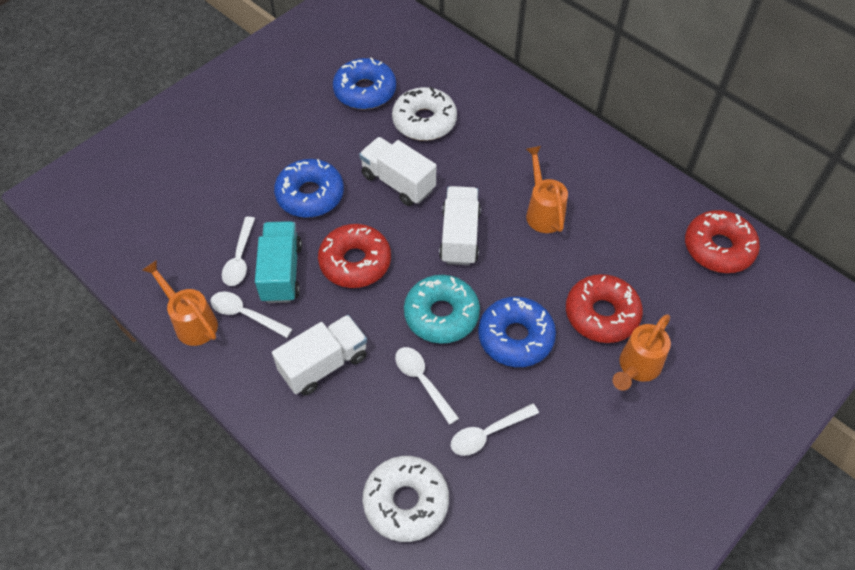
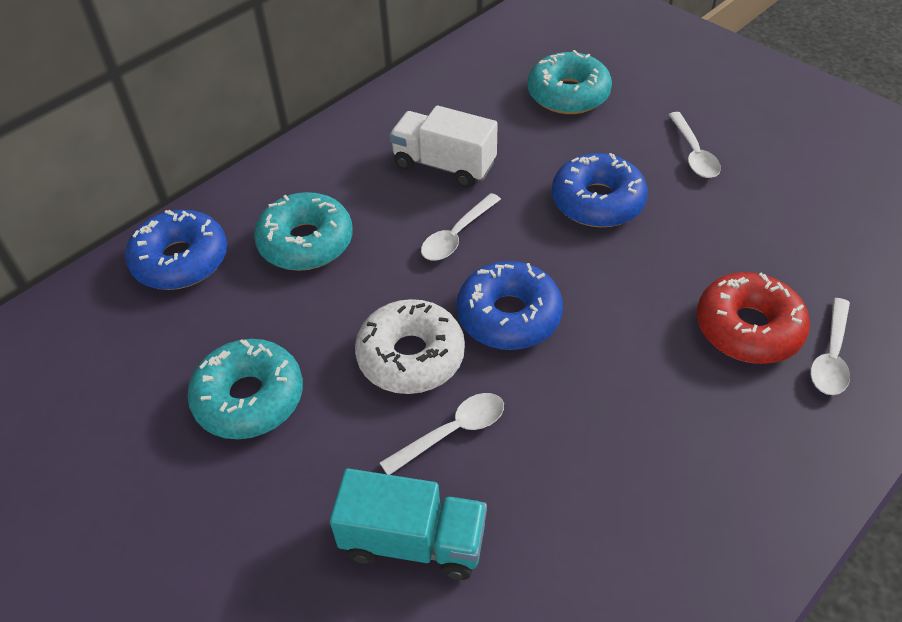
orange watering can: 3 -> 0
red donut: 3 -> 1
turquoise donut: 1 -> 3
white donut: 2 -> 1
white truck: 3 -> 1

